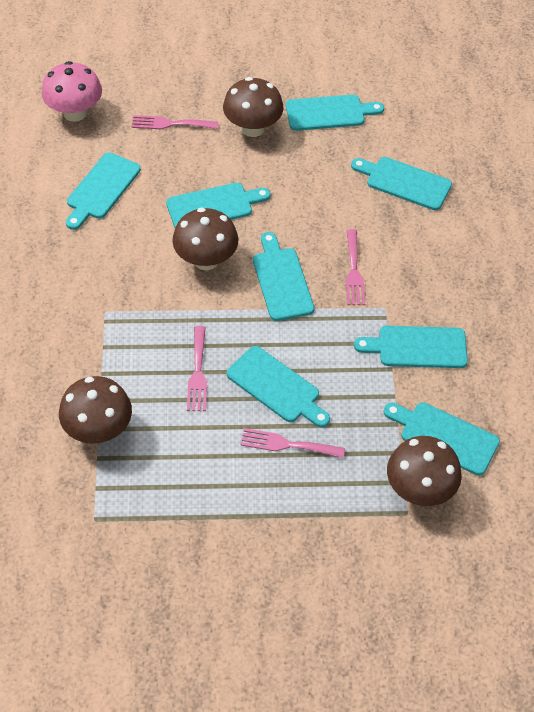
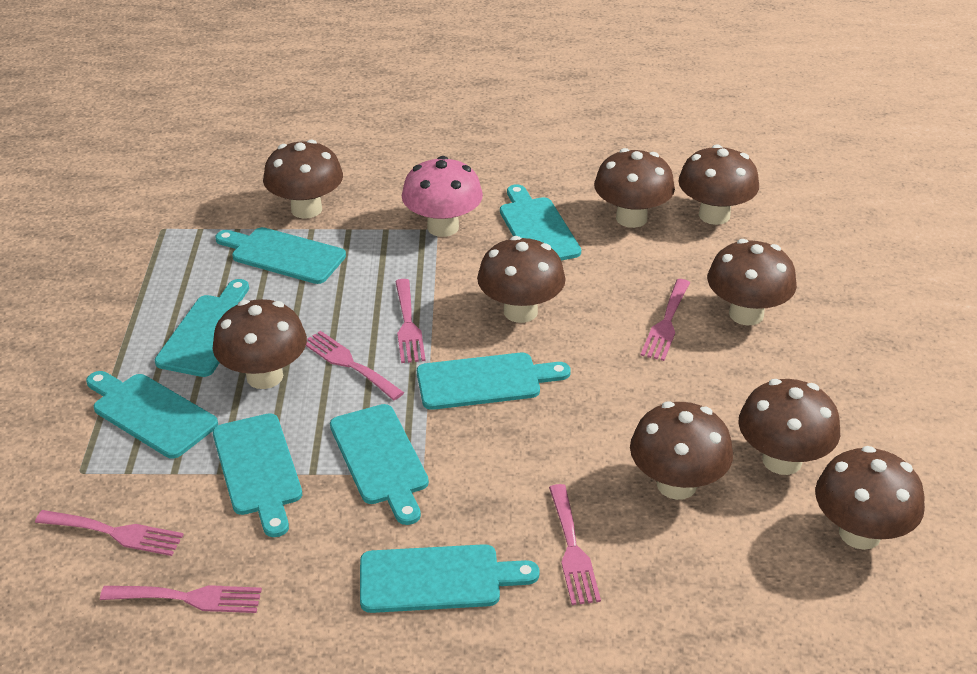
brown mushroom: 4 -> 9
pink fork: 4 -> 6

